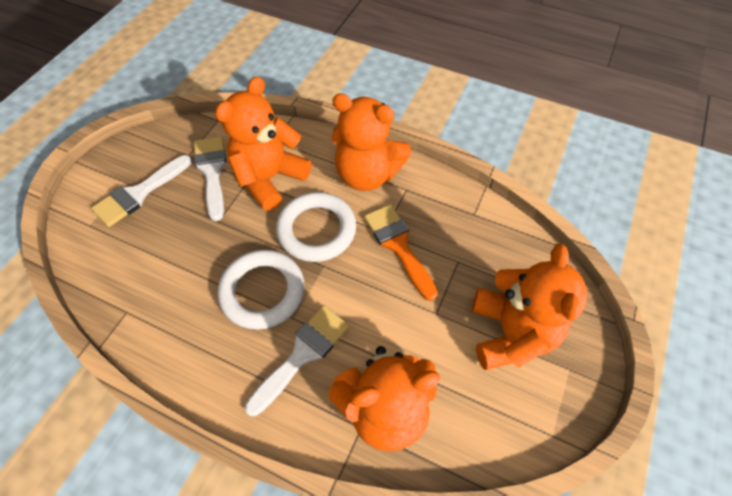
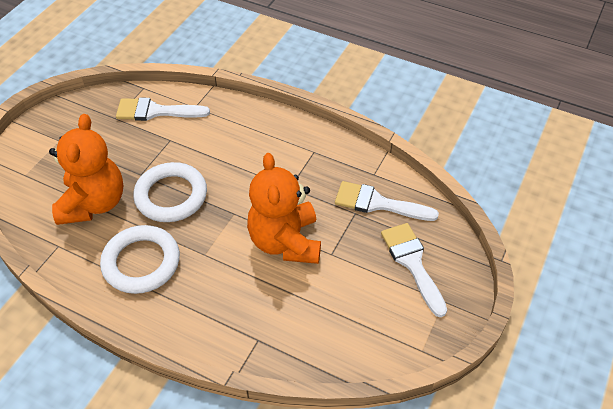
orange brush: 1 -> 0
orange teddy bear: 4 -> 2

